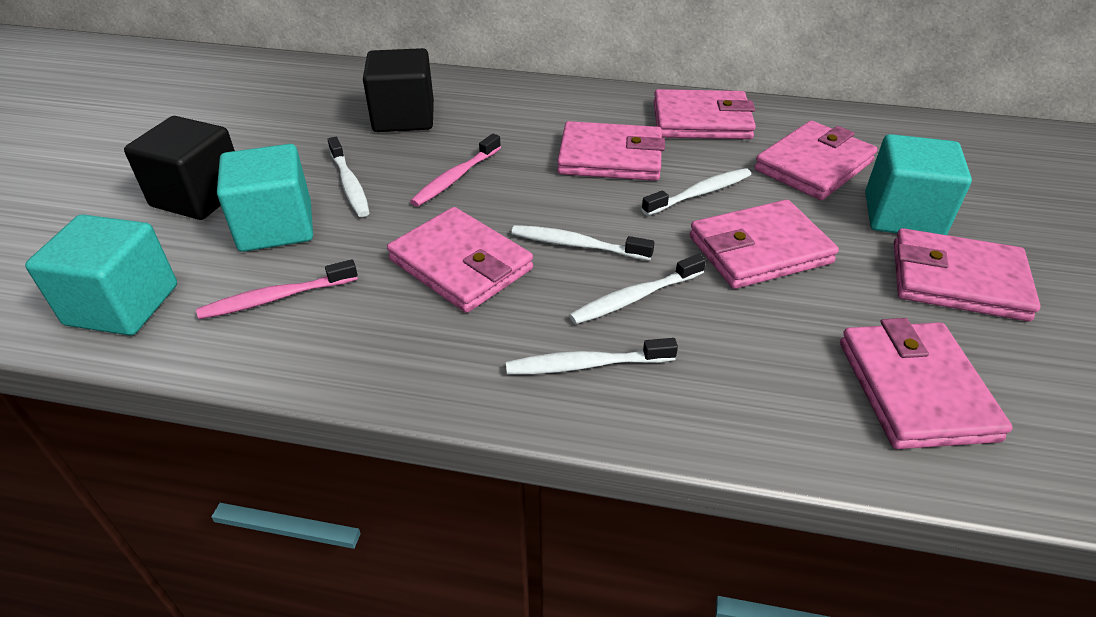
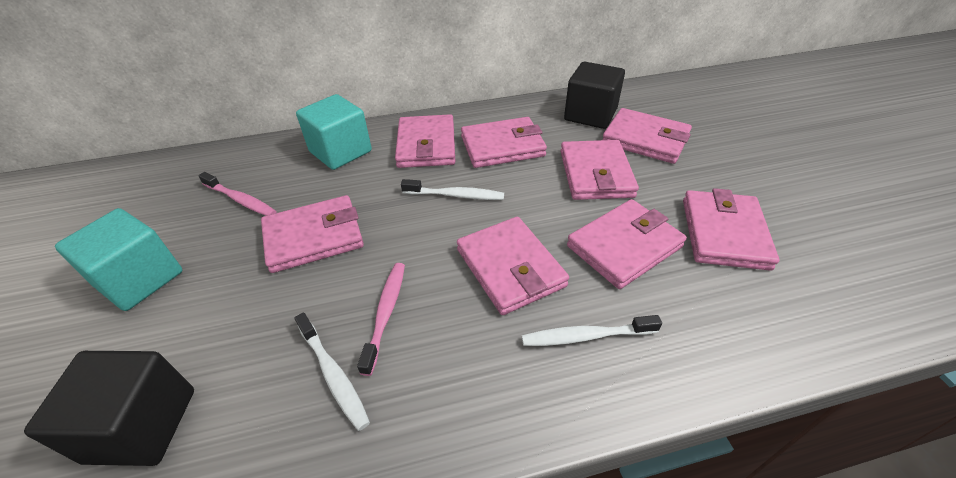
pink wallet: 7 -> 8
turquoise cube: 3 -> 2
white toothbrush: 5 -> 3

